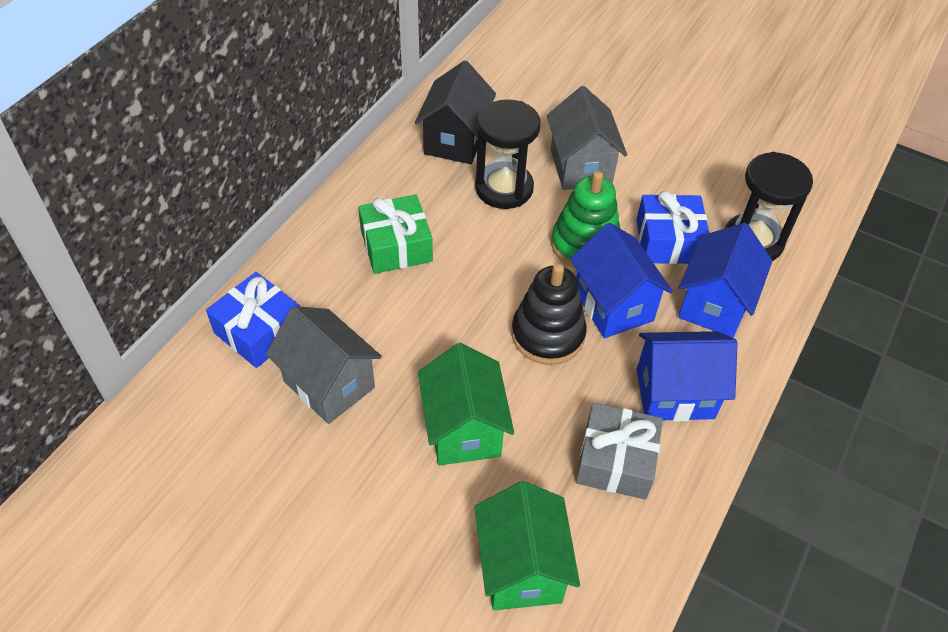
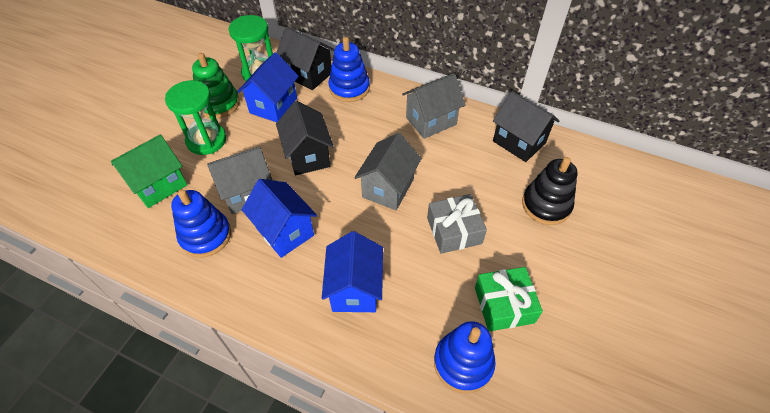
black hourglass: 2 -> 0
black house: 1 -> 3
blue gift: 2 -> 0
blue stacking toy: 0 -> 3
green hourglass: 0 -> 2
green house: 2 -> 1
grey house: 2 -> 3

